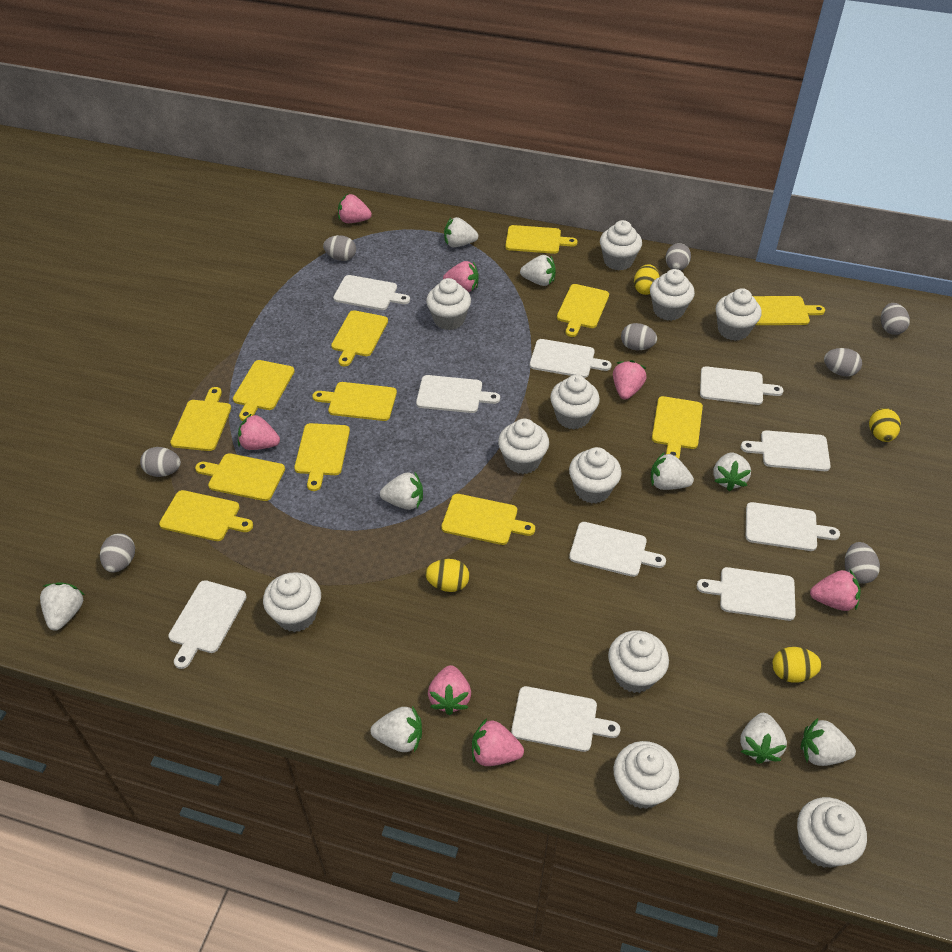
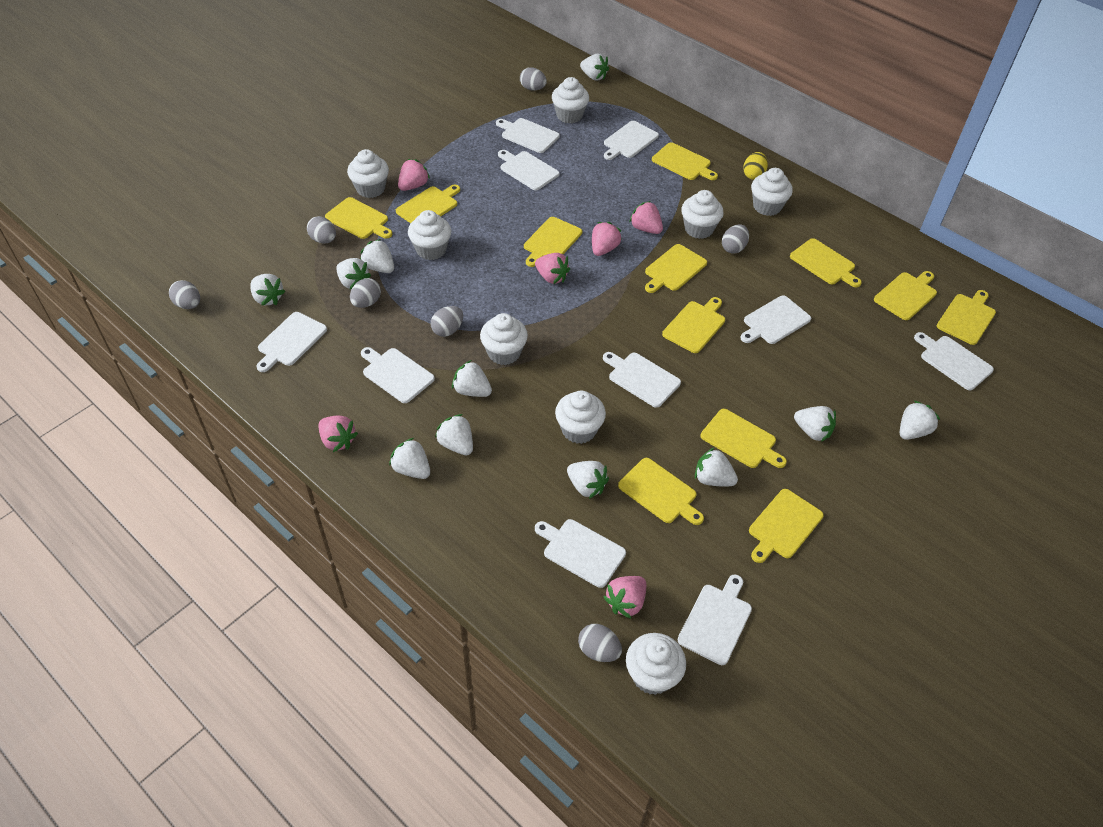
grey egg: 8 -> 7
pink strawberry: 7 -> 6
white cupcake: 11 -> 8
white strawberry: 9 -> 11
yellow egg: 4 -> 1

